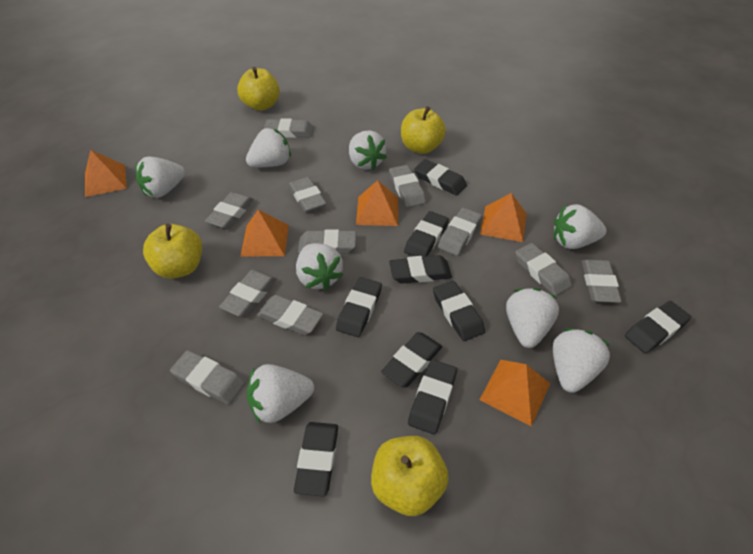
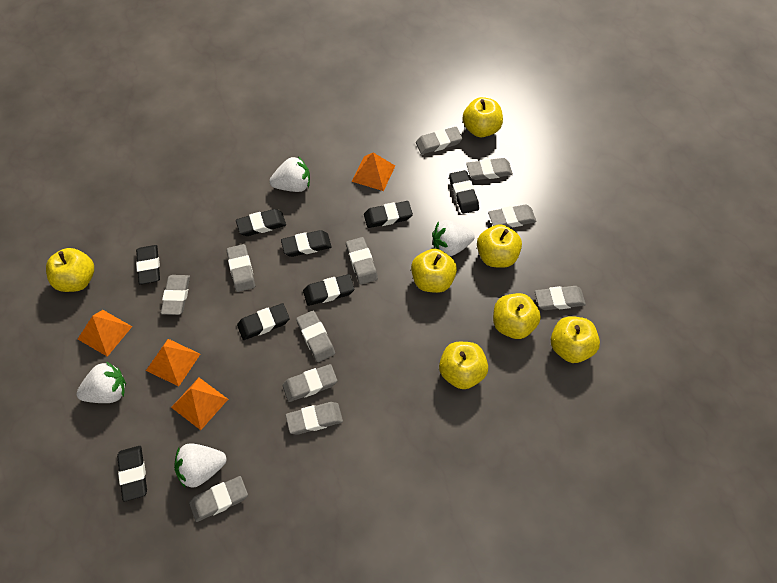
black eraser: 9 -> 8
orange pyramid: 5 -> 4
white strawberry: 8 -> 4
yellow apple: 4 -> 7

